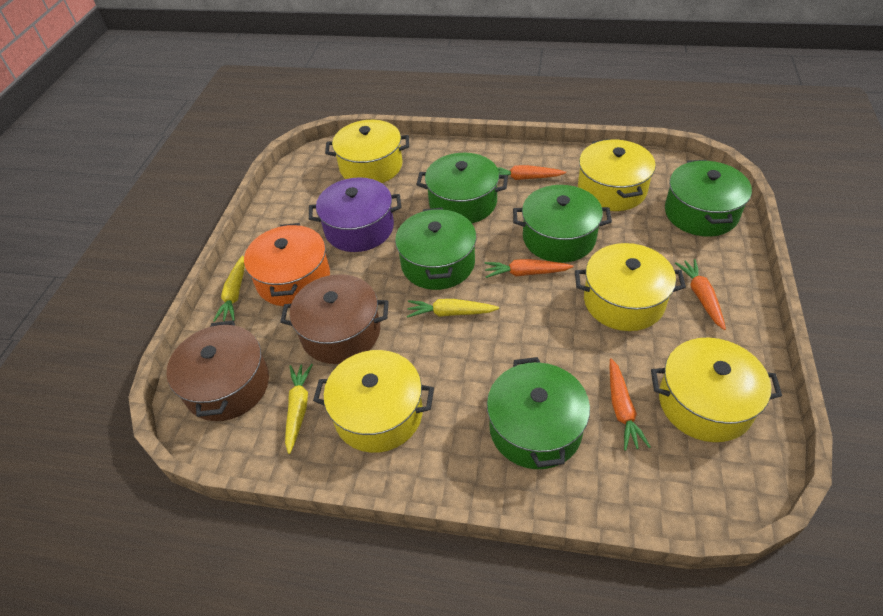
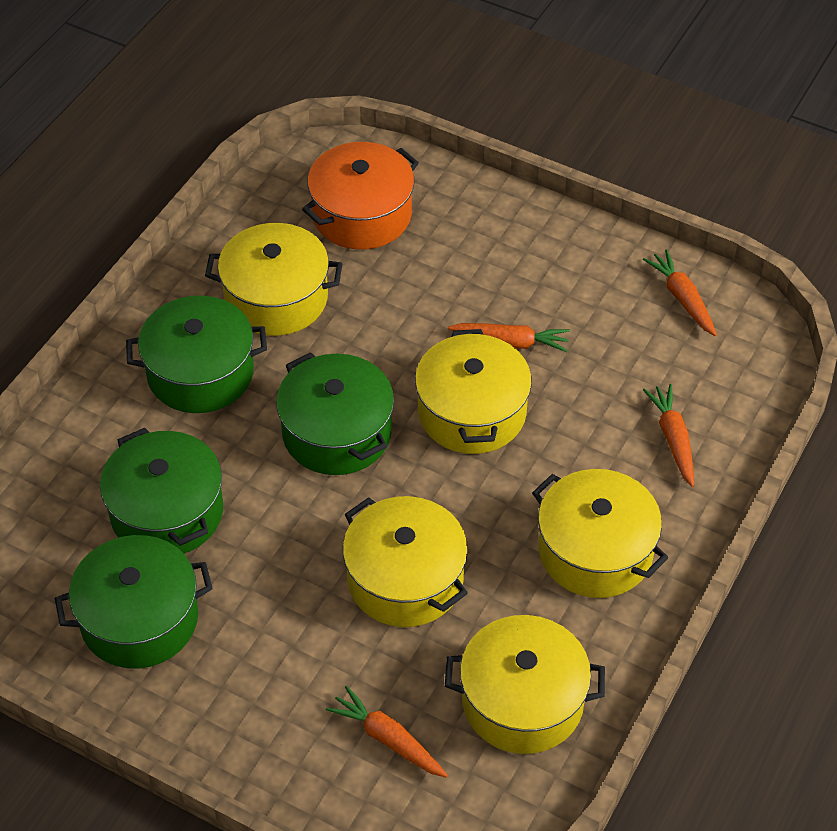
brown pot: 2 -> 0
green pot: 5 -> 4
purple pot: 1 -> 0
yellow carrot: 3 -> 0

